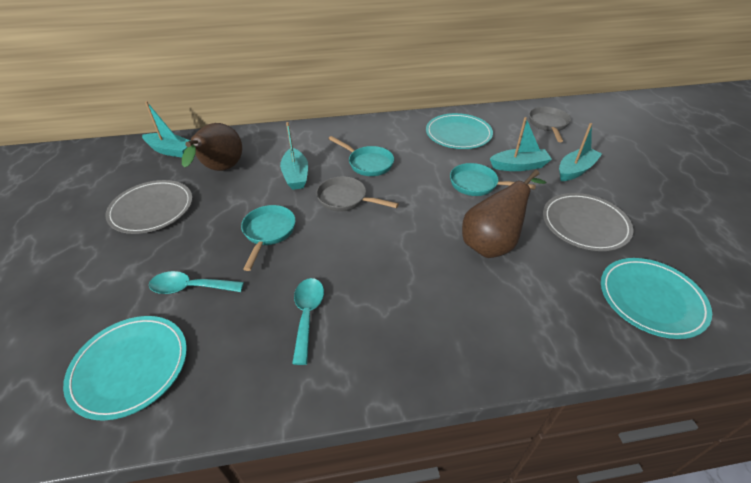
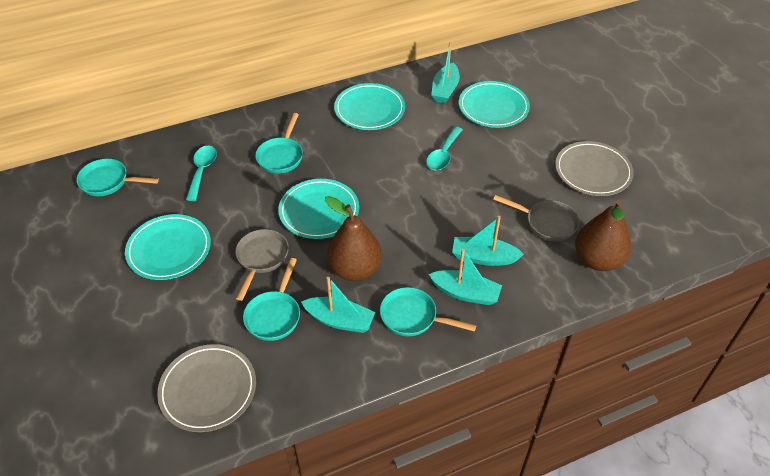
turquoise pan: 3 -> 4
turquoise plate: 3 -> 4

